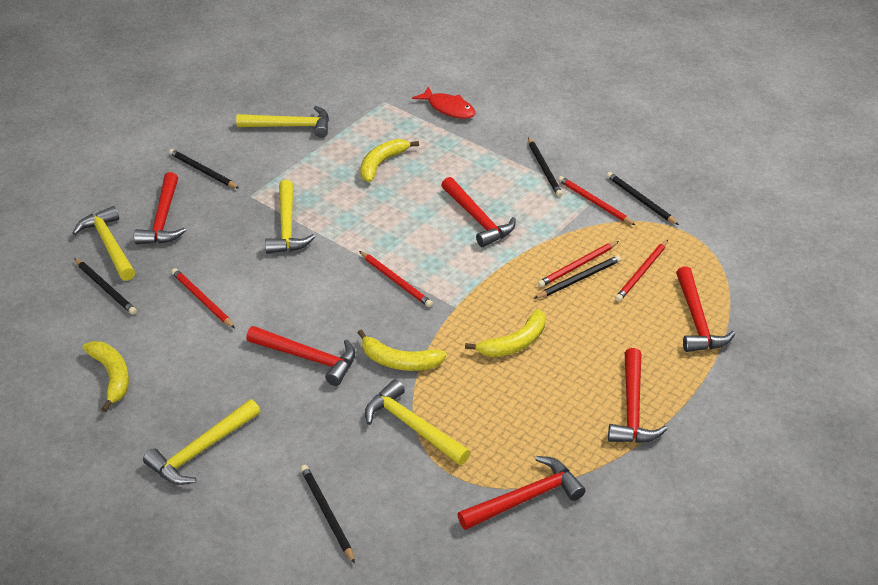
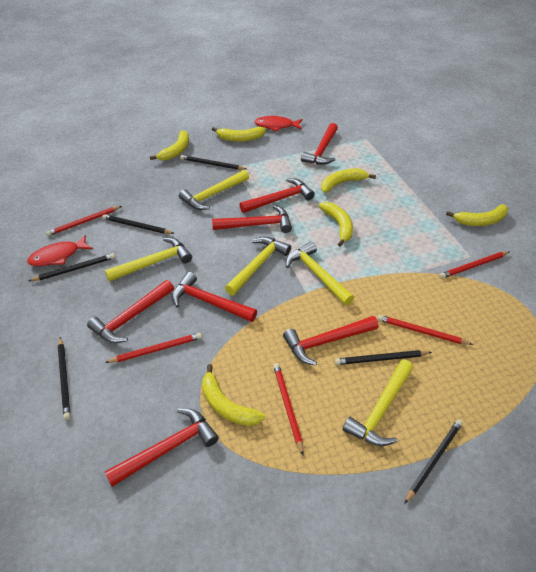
red fish: 1 -> 2
red hammer: 6 -> 7
yellow banana: 4 -> 6

